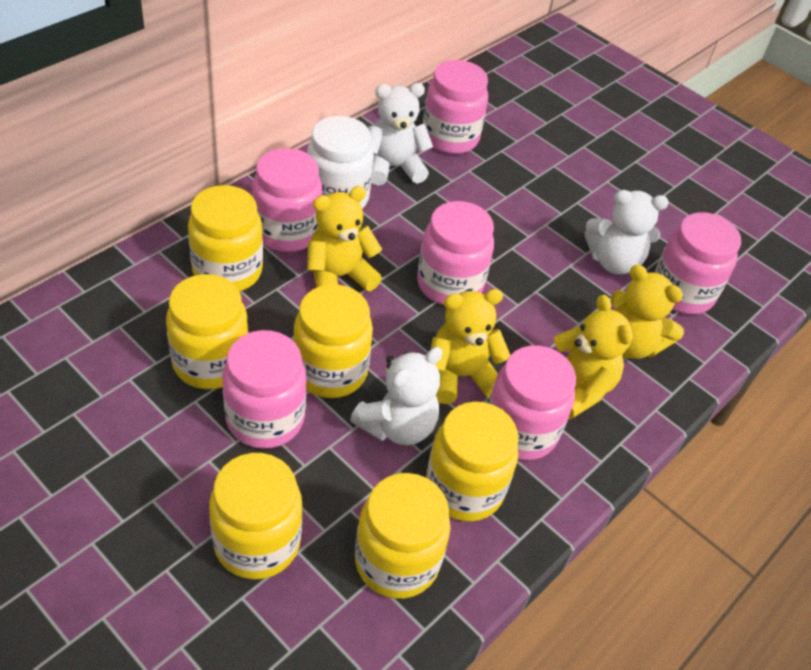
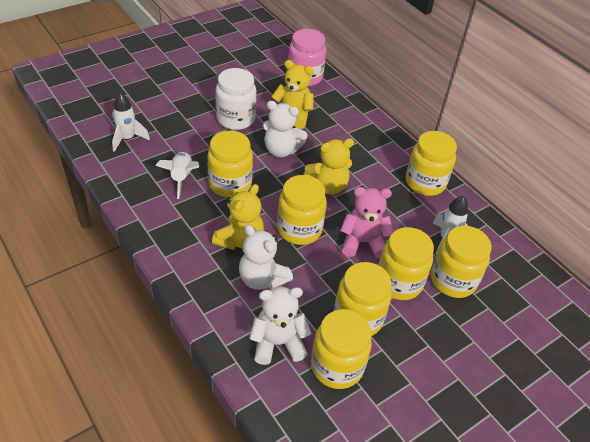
pink jar: 6 -> 1
pink teddy bear: 0 -> 1
white rocket: 0 -> 3
yellow jar: 6 -> 7
yellow teddy bear: 4 -> 3

